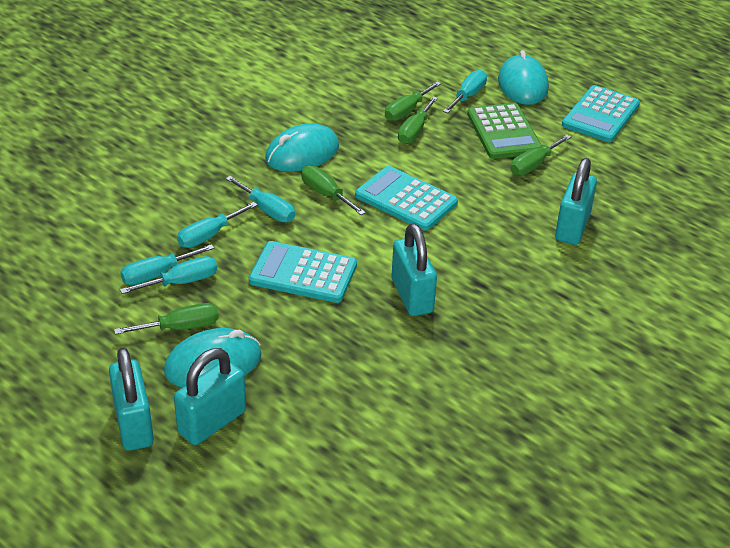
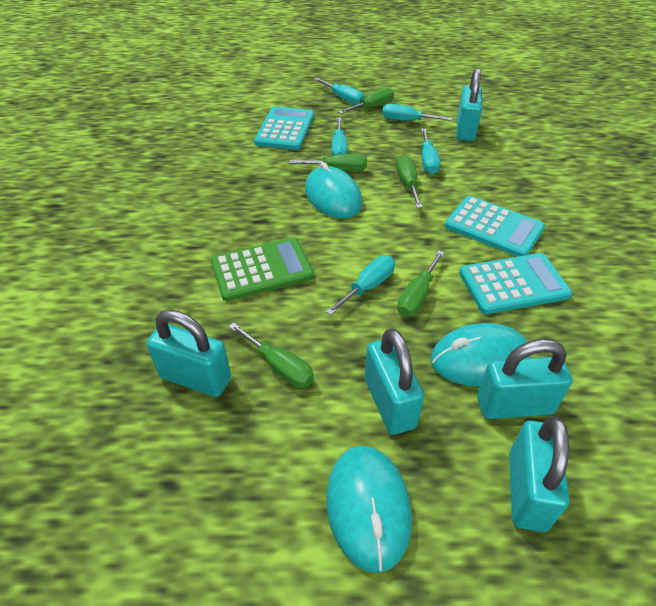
turquoise padlock: 4 -> 5

